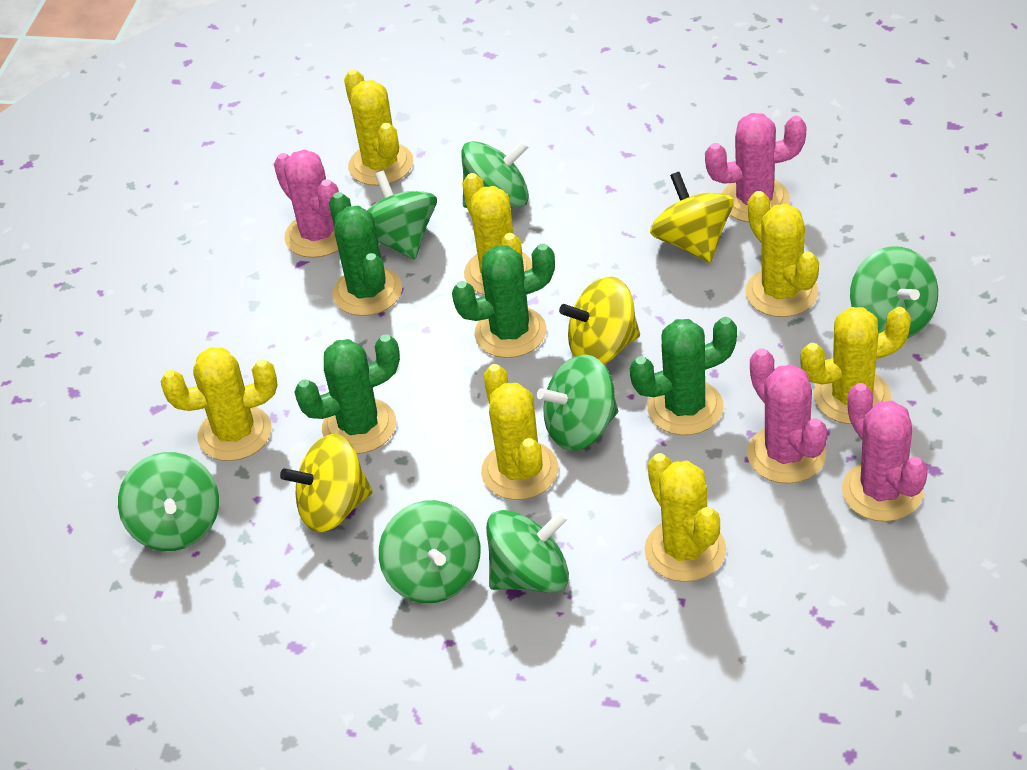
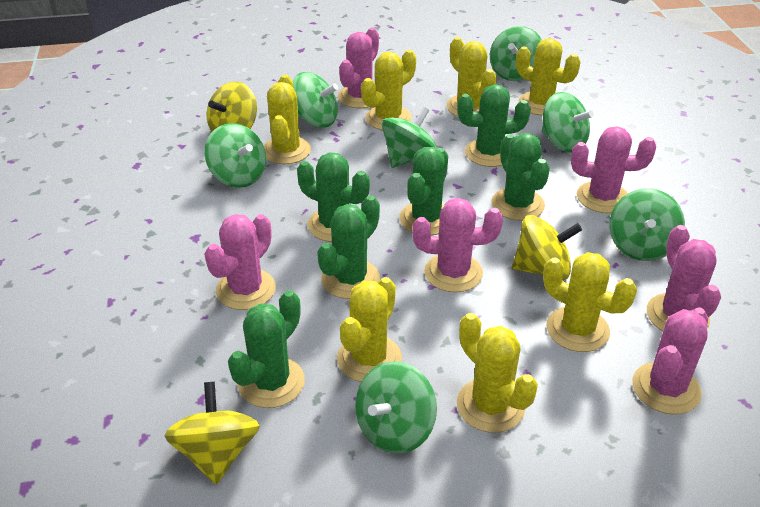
green cactus: 4 -> 6
pink cactus: 4 -> 6

